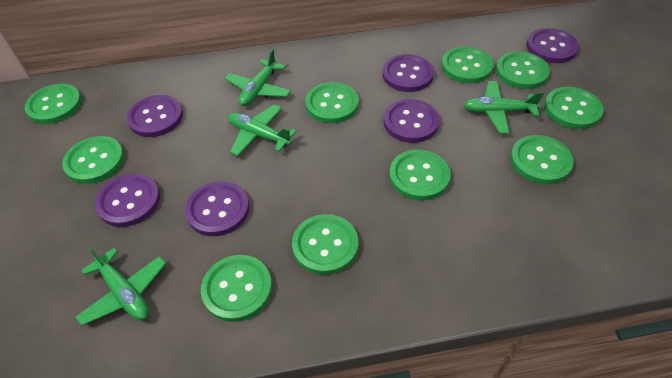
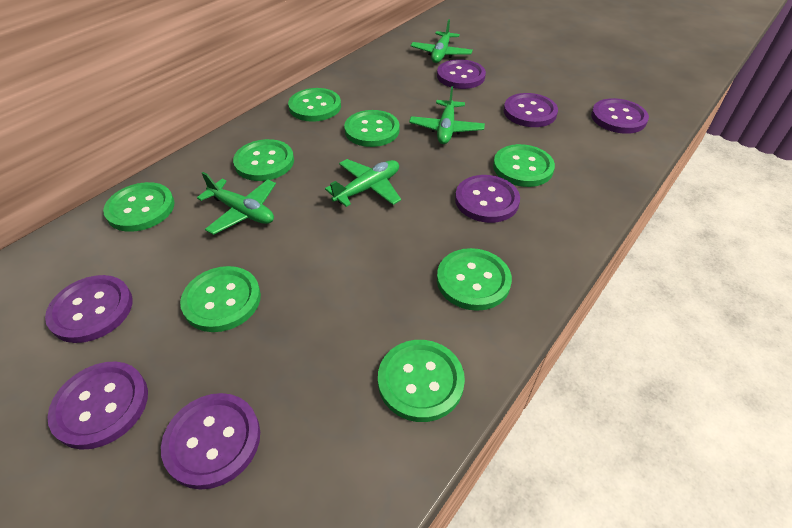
green button: 10 -> 8
purple button: 6 -> 7

